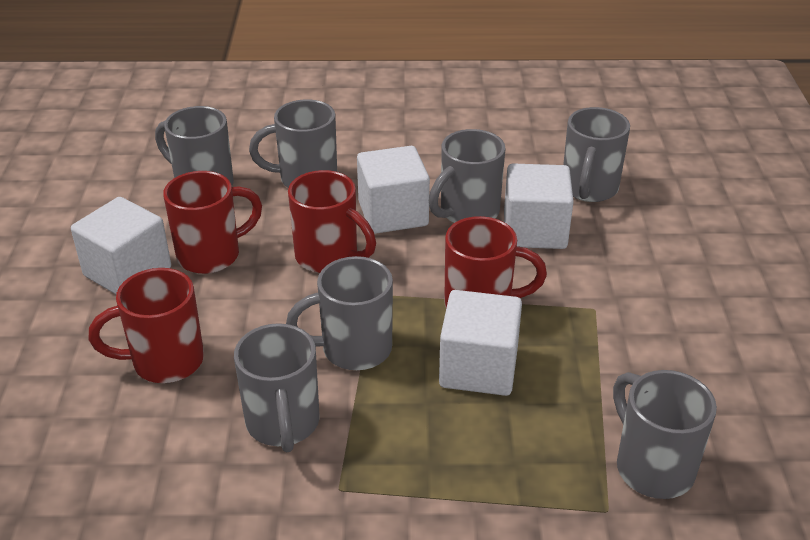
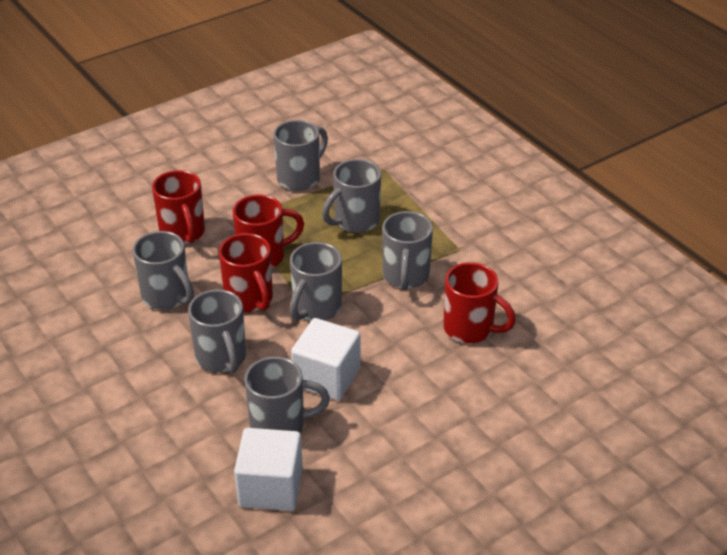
white cube: 4 -> 2

